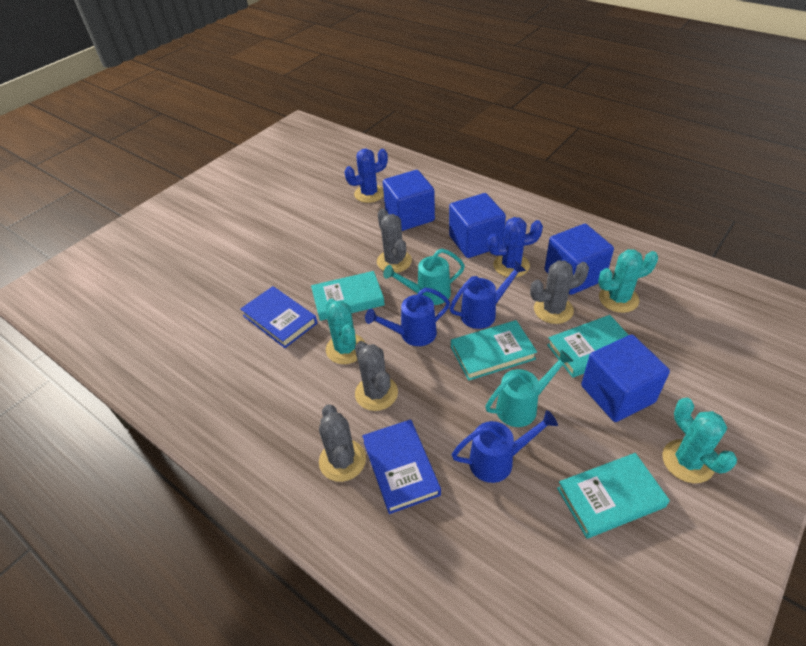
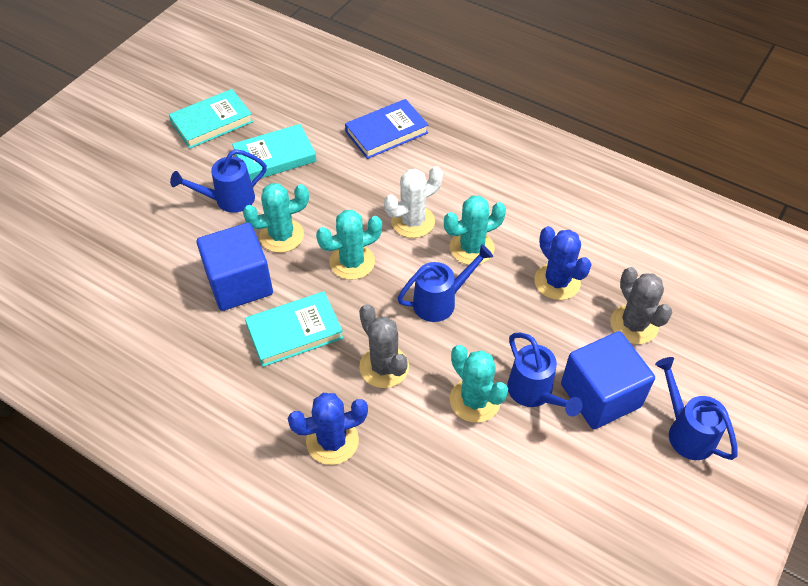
blue book: 2 -> 1
blue cube: 4 -> 2
blue watering can: 3 -> 4
grey cactus: 4 -> 2
turquoise book: 4 -> 3
turquoise cactus: 3 -> 4
turquoise watering can: 2 -> 0
white cactus: 0 -> 1

